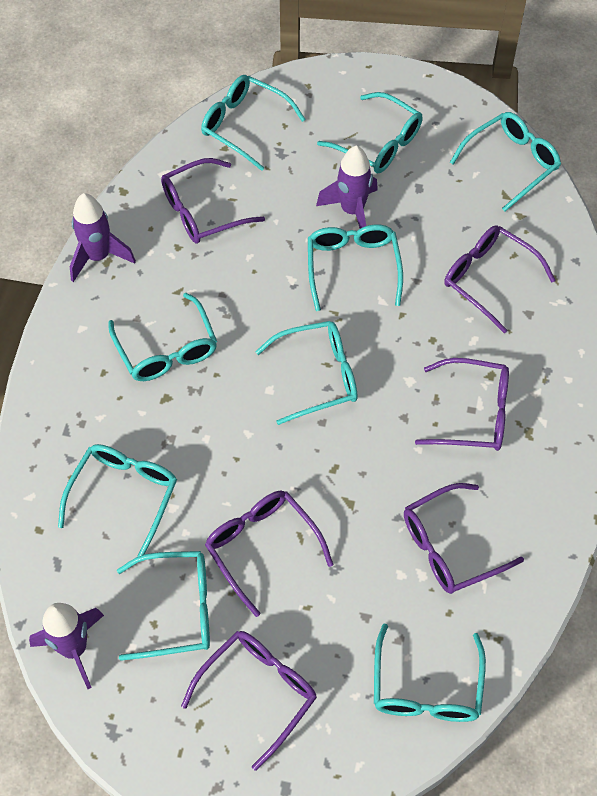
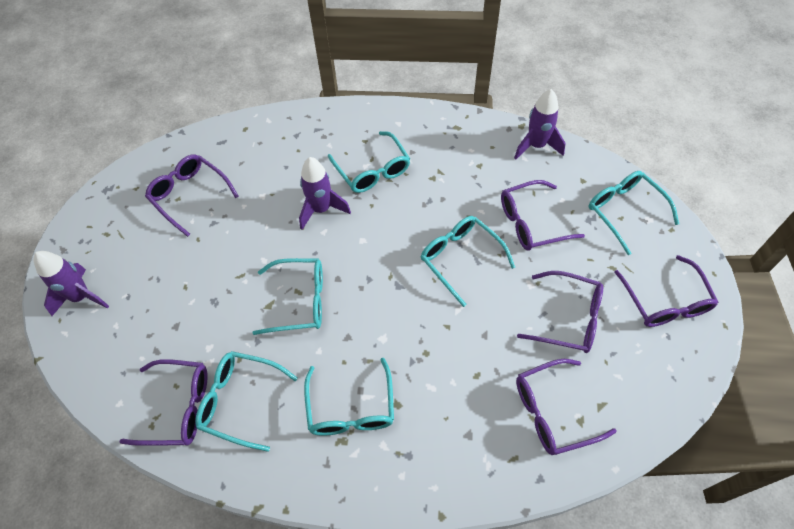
turquoise glasses: 9 -> 6

